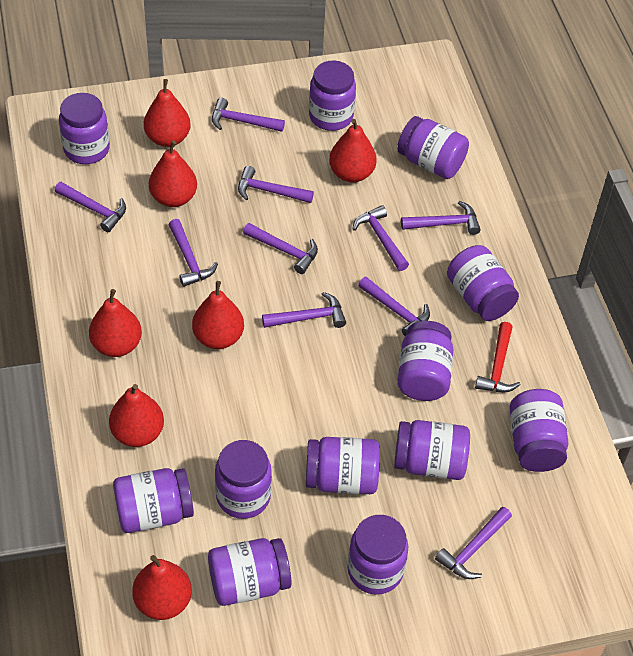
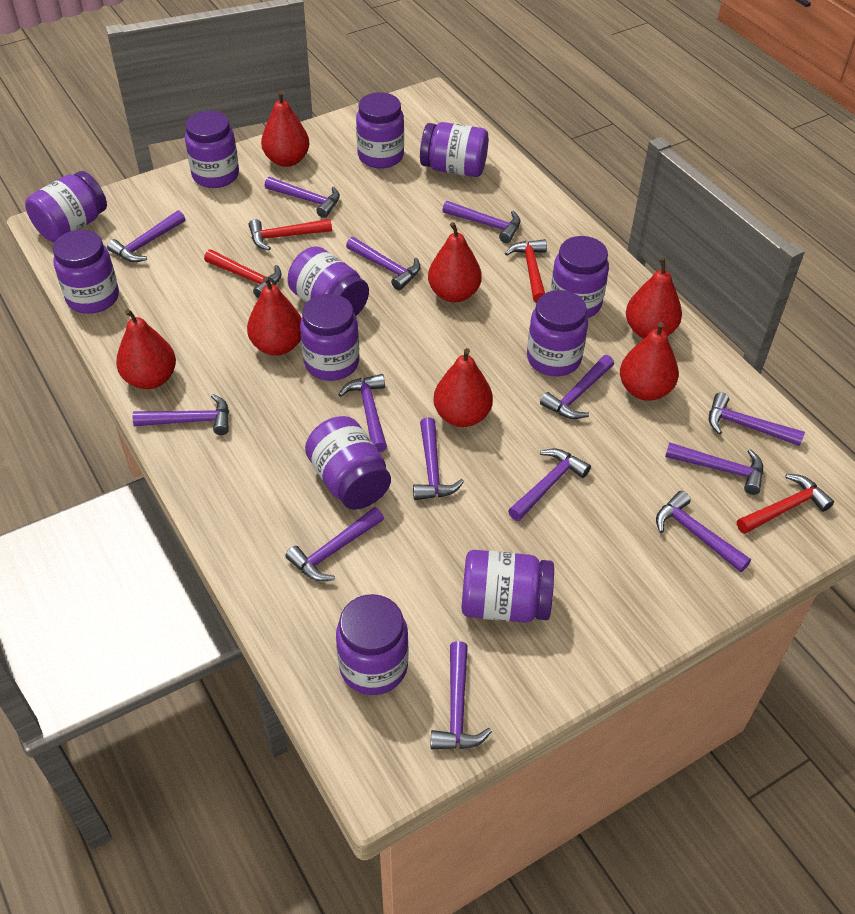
purple hammer: 10 -> 14
red hammer: 1 -> 4

